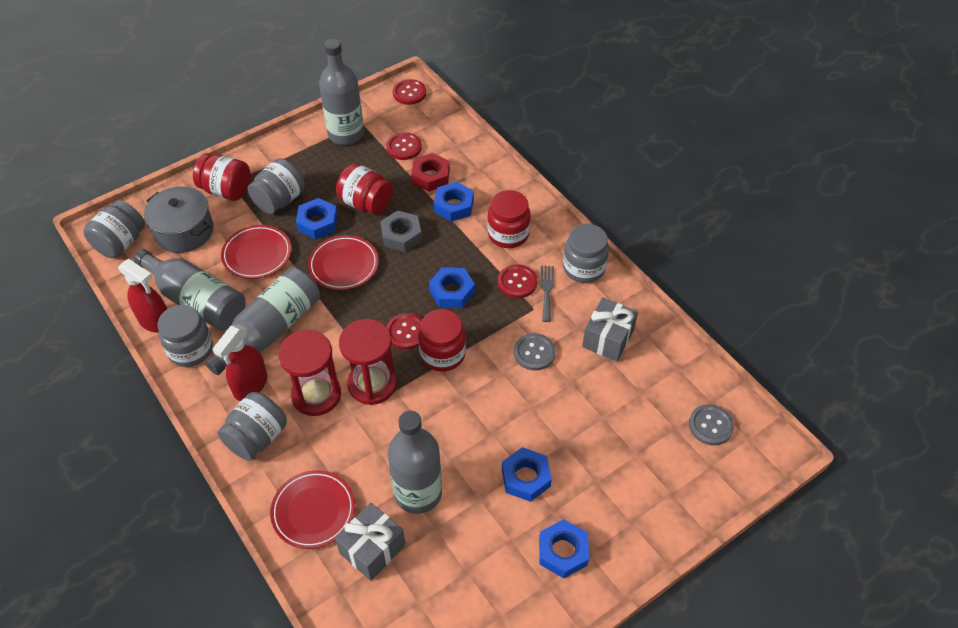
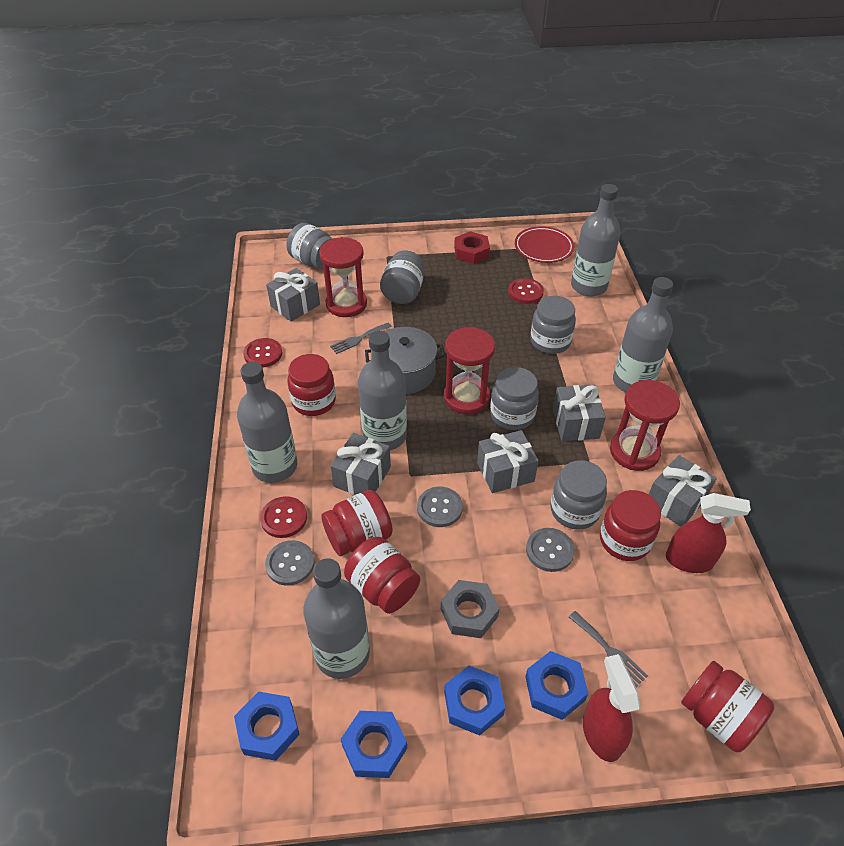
blue nut: 5 -> 4
grey bottle: 4 -> 5
grey button: 2 -> 3
grey fork: 1 -> 2
grey gift: 2 -> 5
red button: 4 -> 3
red hourglass: 2 -> 3
red jar: 4 -> 5
red plate: 3 -> 1

